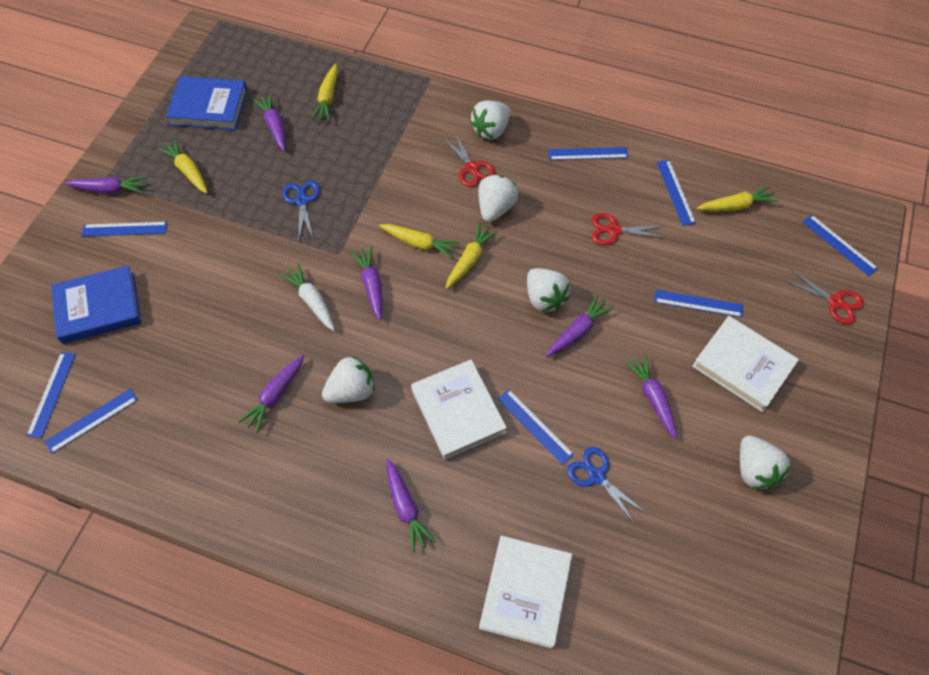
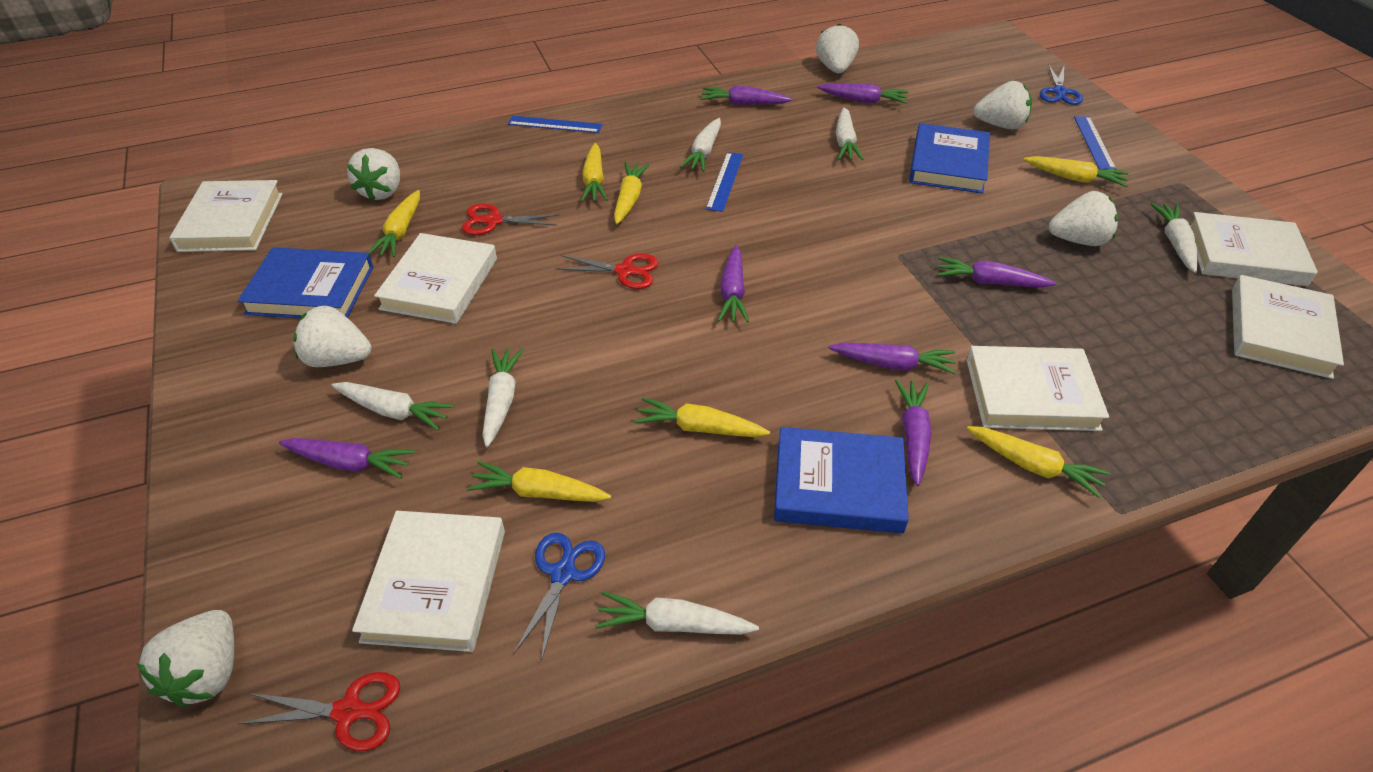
blue book: 2 -> 3
blue ruler: 8 -> 3
white book: 3 -> 6
white carrot: 1 -> 6
white strawberry: 5 -> 6
yellow carrot: 5 -> 7

